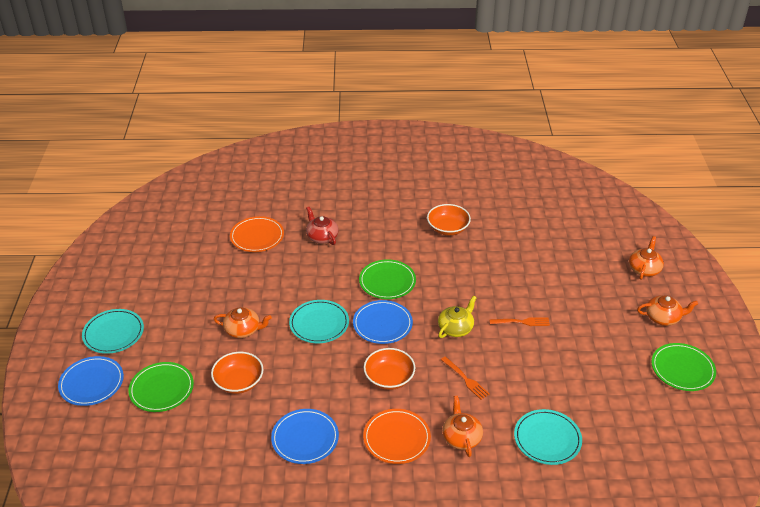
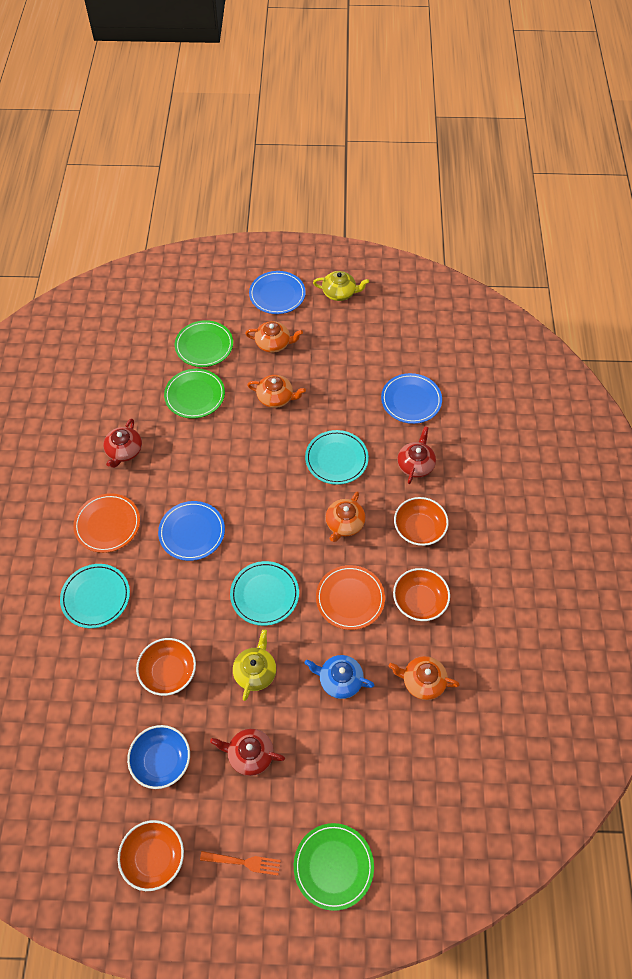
blue bowl: 0 -> 1
blue teapot: 0 -> 1
orange bowl: 3 -> 4
orange fork: 2 -> 1
red teapot: 1 -> 3
yellow teapot: 1 -> 2

